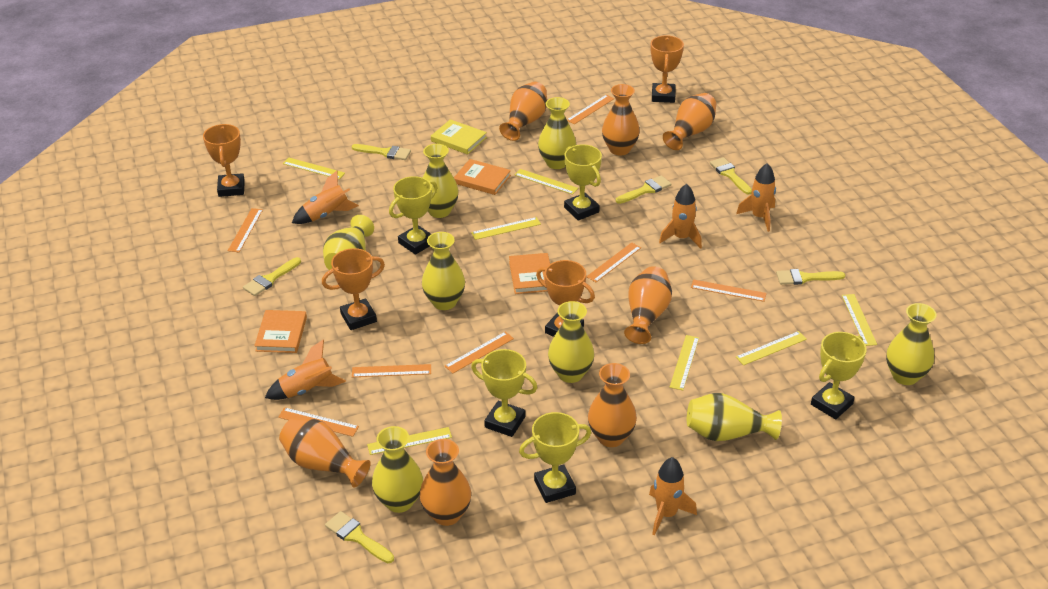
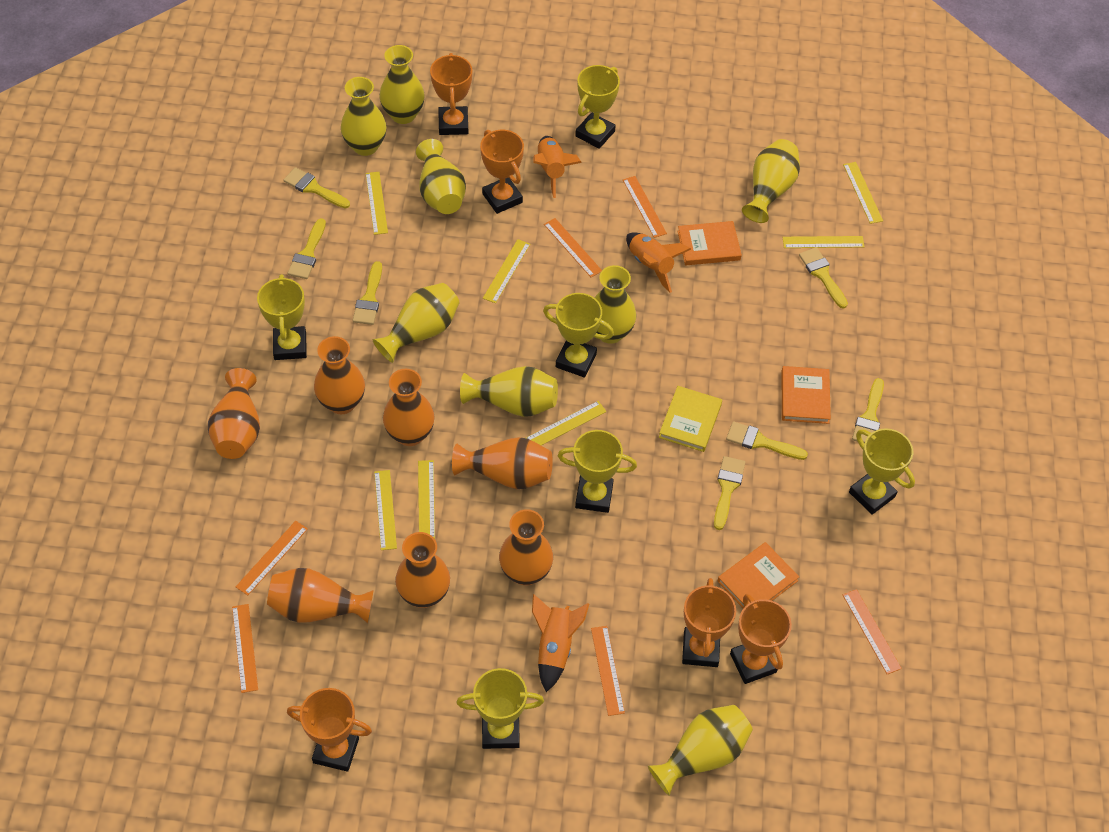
orange rocket: 5 -> 3
orange ruler: 7 -> 6
orange trophy: 4 -> 5
yellow brush: 6 -> 7
yellow trophy: 5 -> 6

